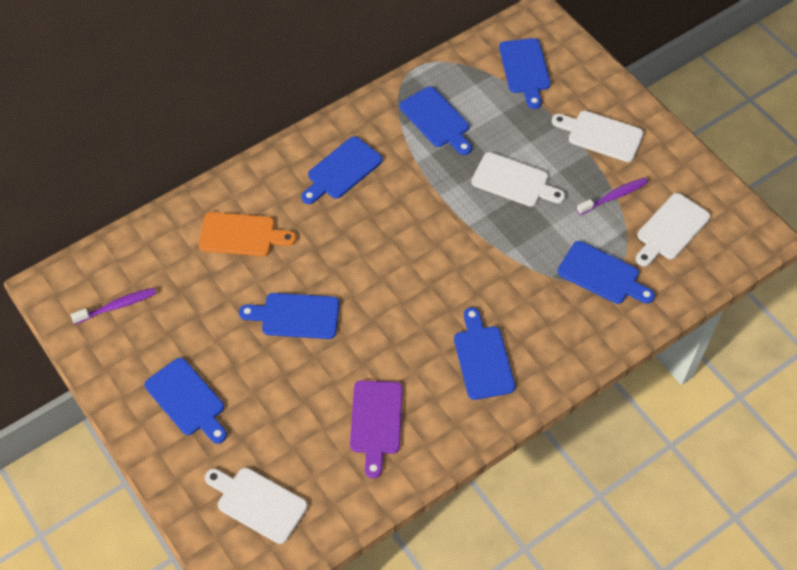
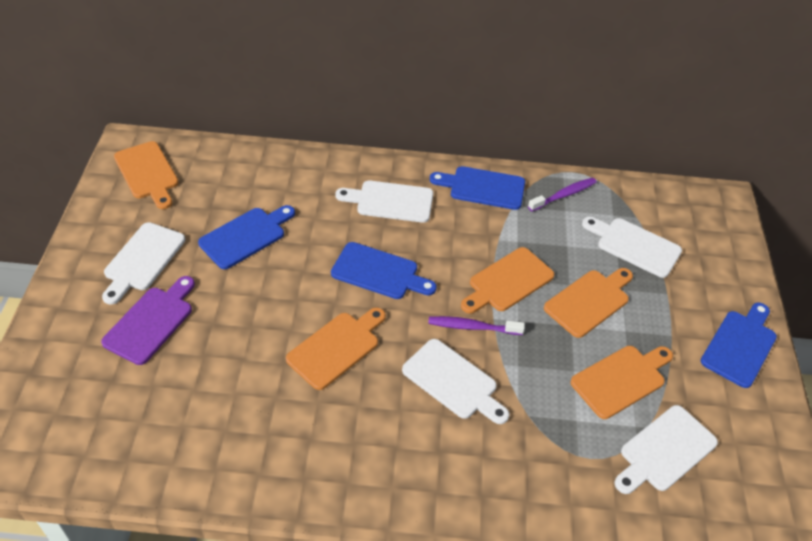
blue cutting board: 7 -> 4
orange cutting board: 1 -> 5
white cutting board: 4 -> 5

